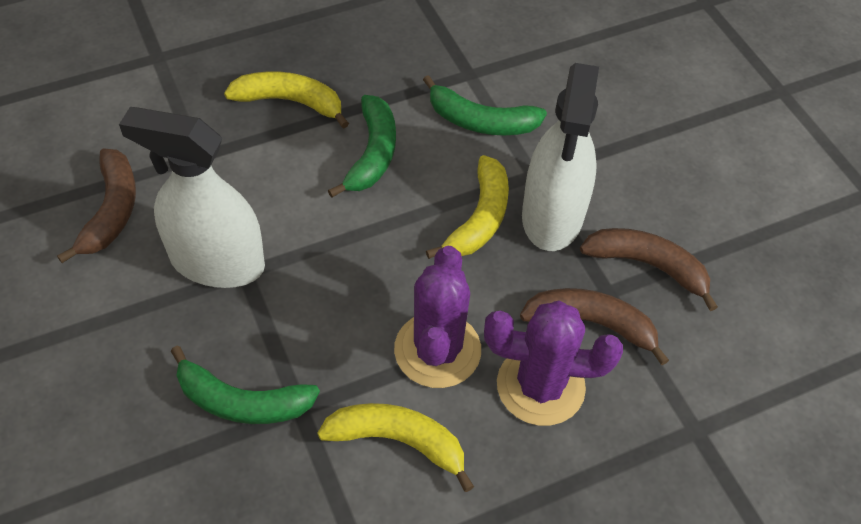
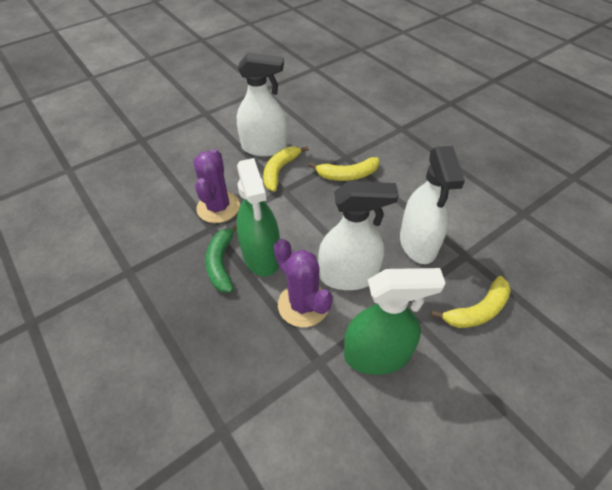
brown banana: 3 -> 0
green banana: 3 -> 1
green spray bottle: 0 -> 2
white spray bottle: 2 -> 3

